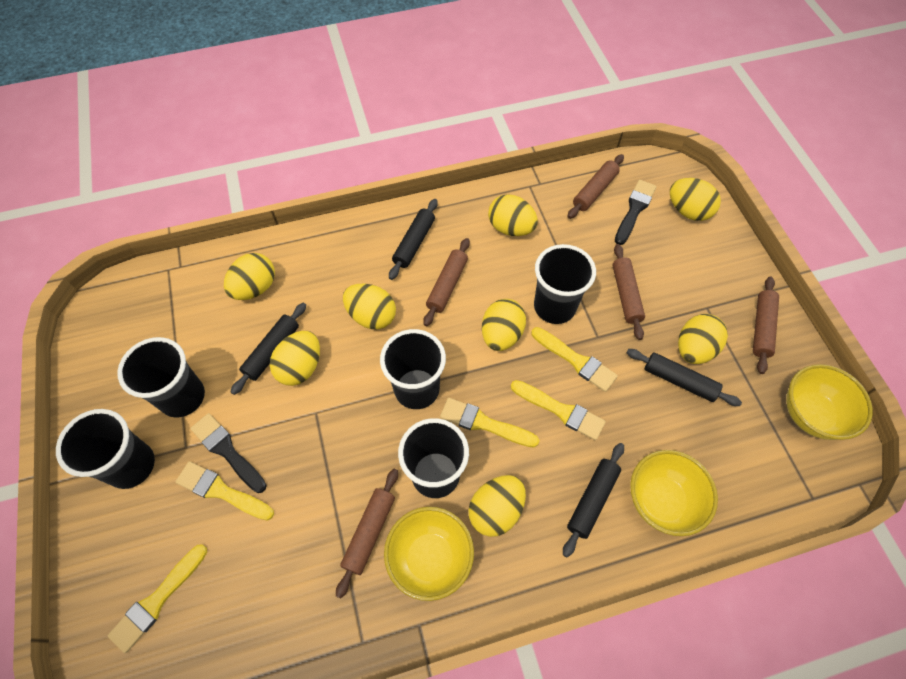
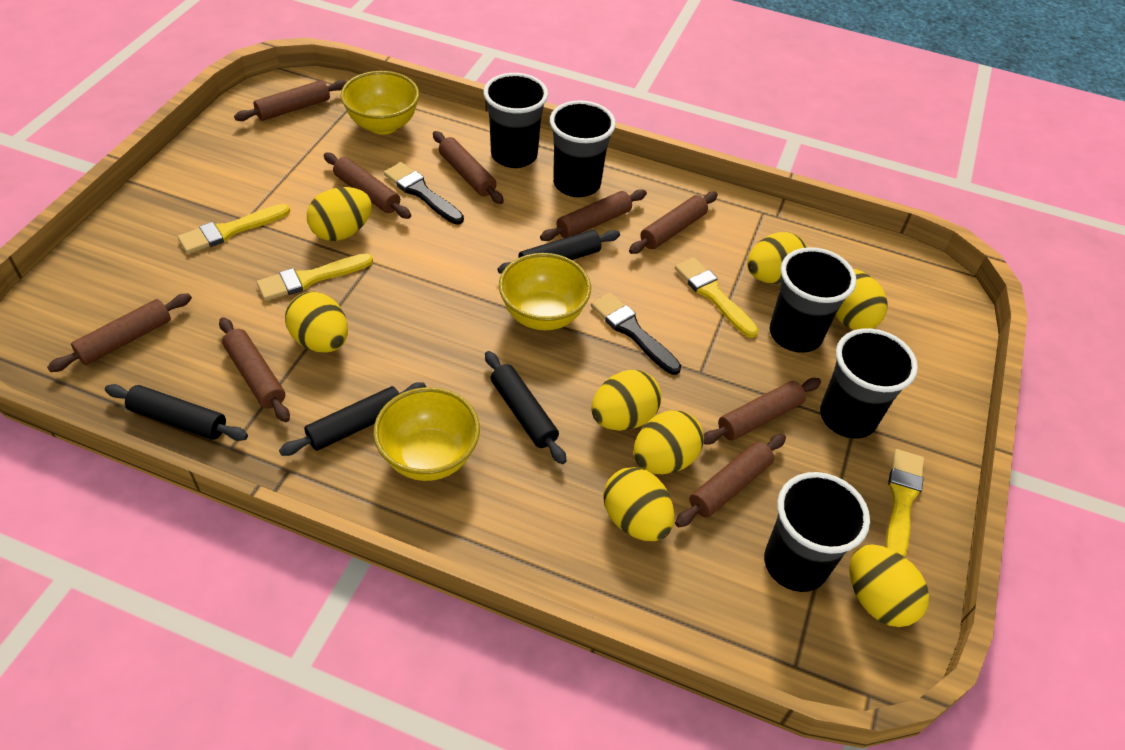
brown rolling pin: 5 -> 9
yellow brush: 5 -> 4

